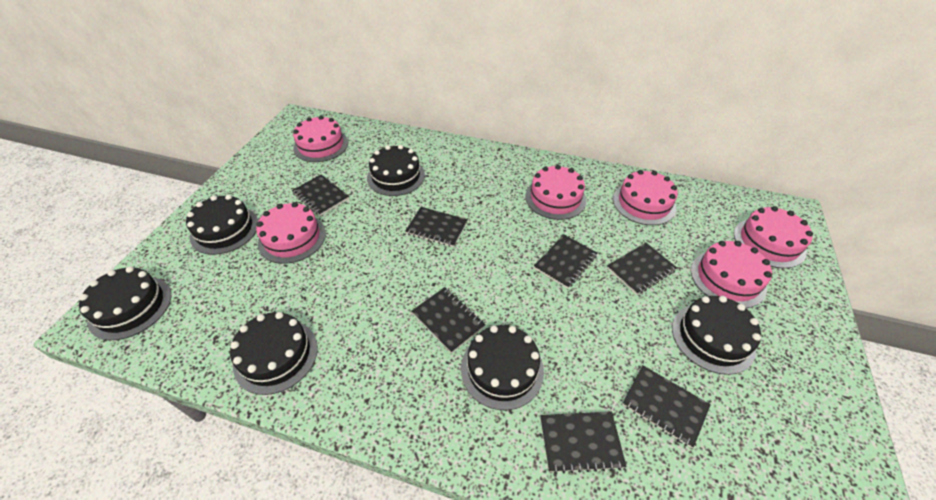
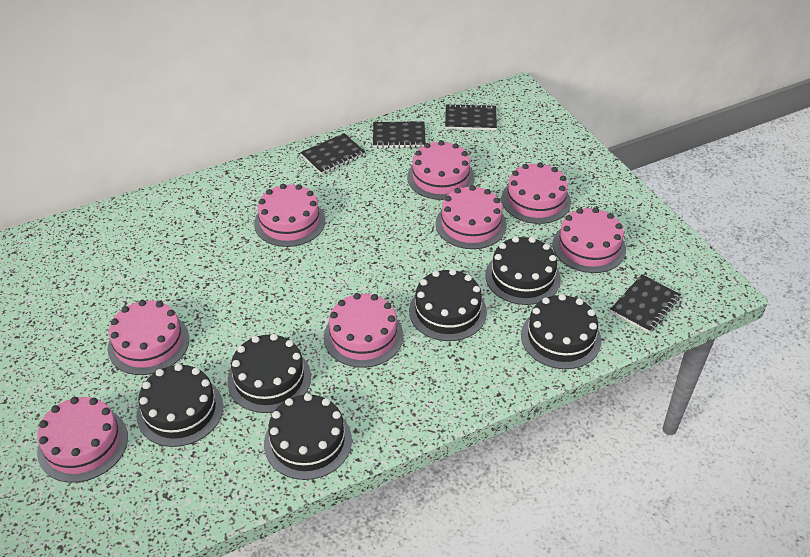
black notebook: 7 -> 4
pink cake: 6 -> 8

